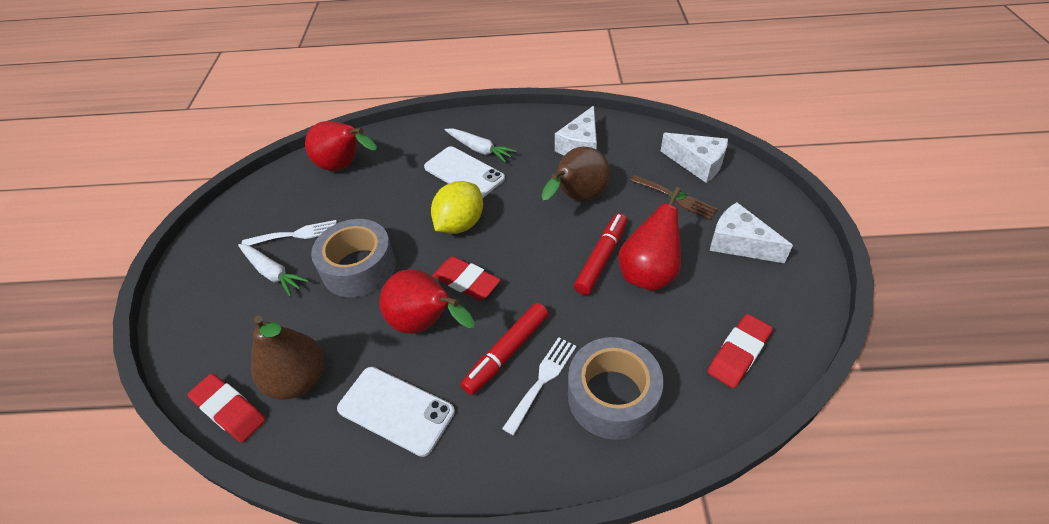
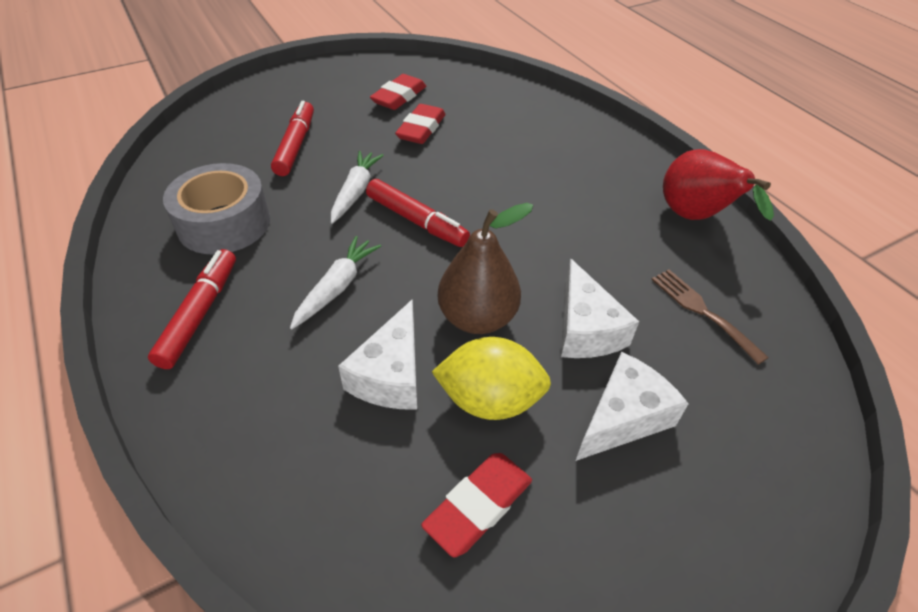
brown pear: 2 -> 1
grey tape: 2 -> 1
red marker: 2 -> 3
red pear: 3 -> 1
white fork: 2 -> 0
white phone: 2 -> 0

